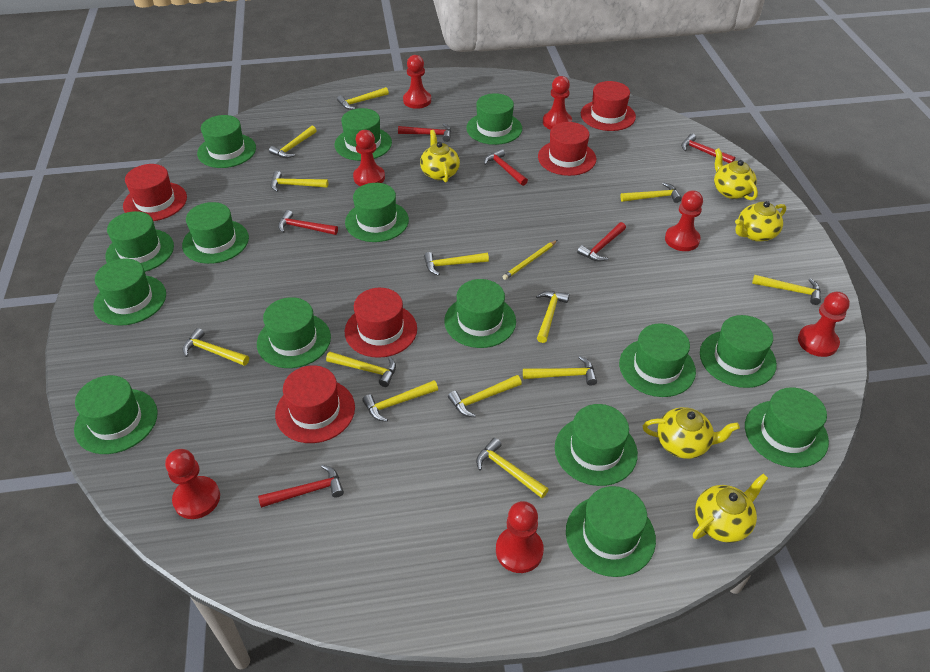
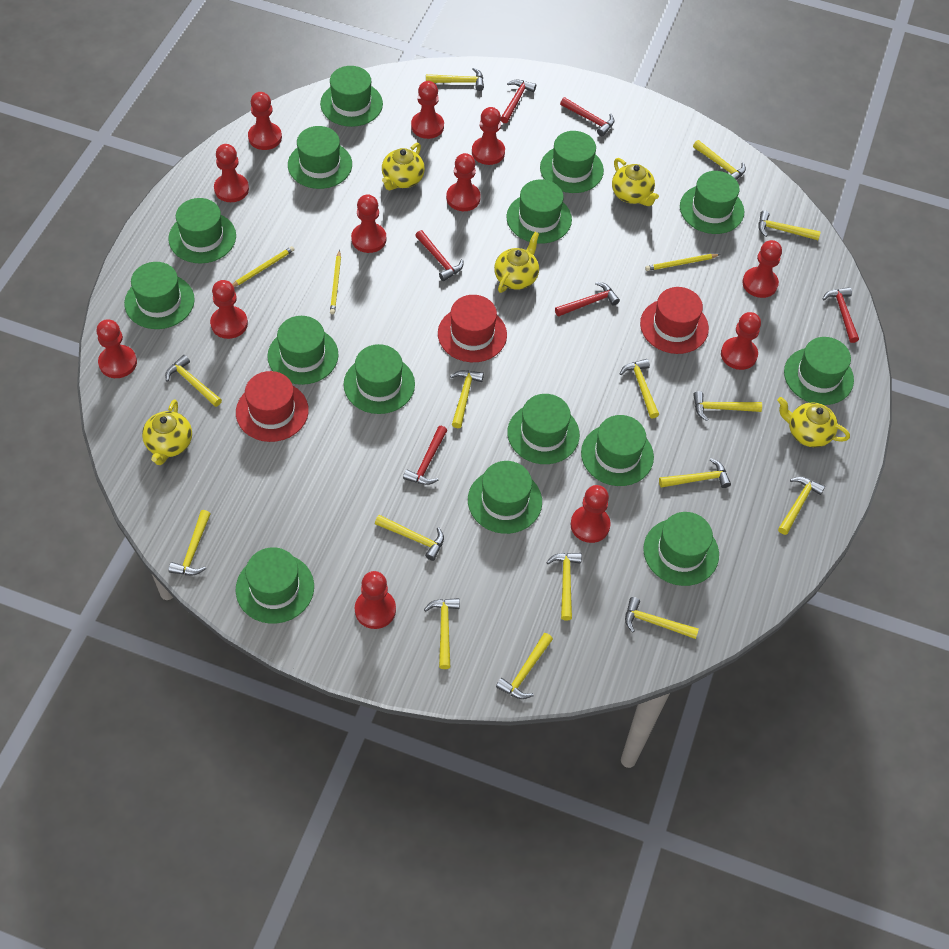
red hat: 5 -> 3
red pawn: 7 -> 12
yellow hammer: 13 -> 15
yellow pencil: 1 -> 3

